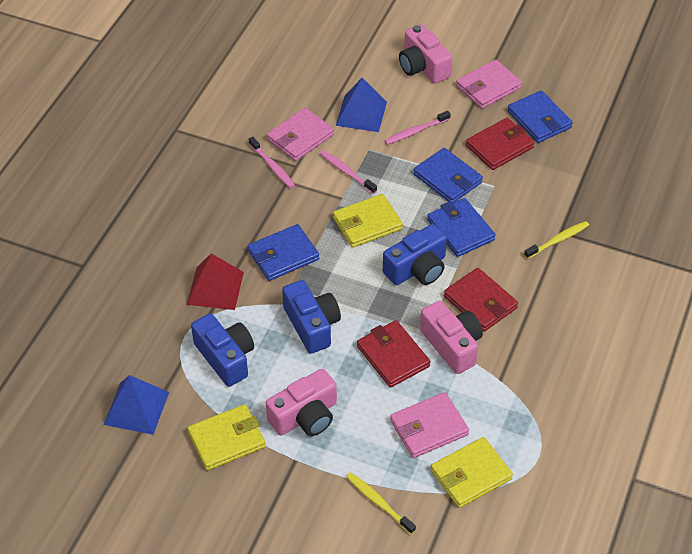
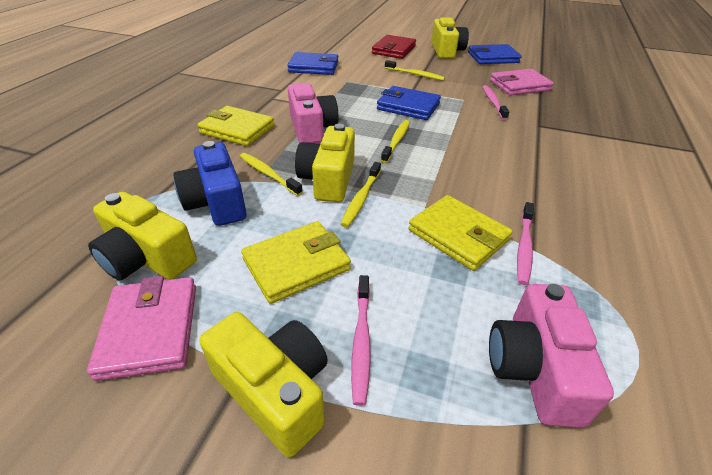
blue camera: 3 -> 1
blue pyramid: 2 -> 0
blue wallet: 4 -> 3
pink camera: 3 -> 2
pink wallet: 3 -> 2
red pyramid: 1 -> 0
red wallet: 3 -> 1
yellow camera: 0 -> 4
yellow toothbrush: 2 -> 4

